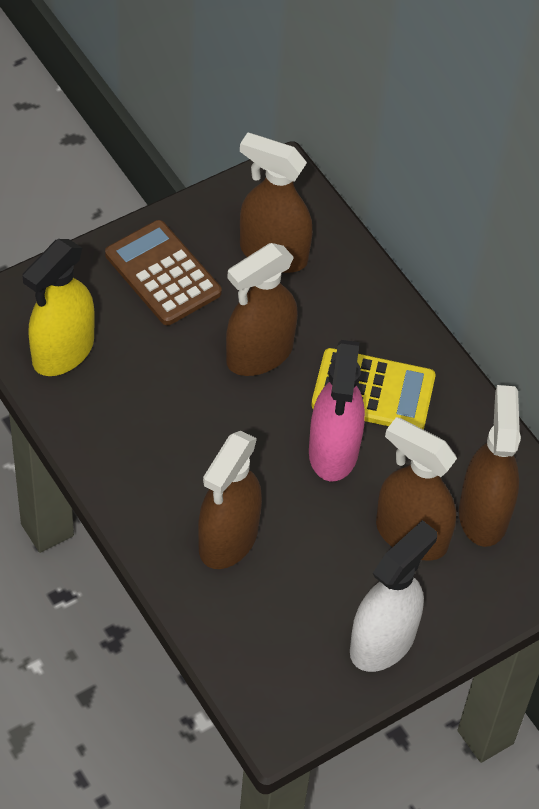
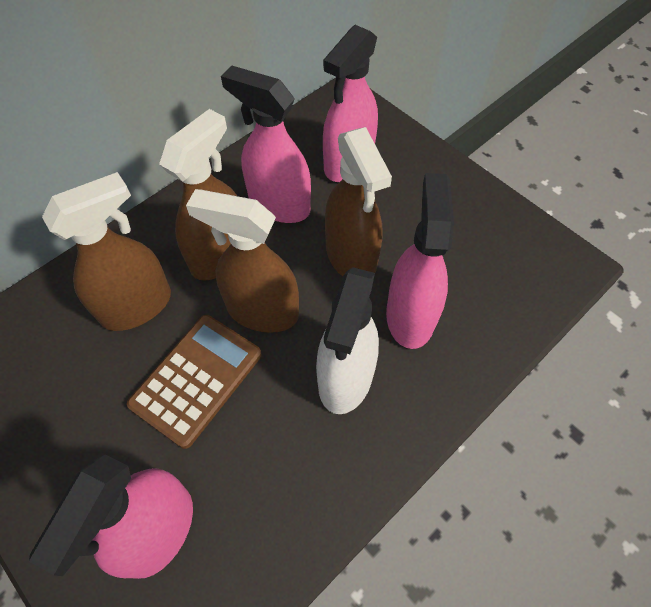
brown spray bottle: 5 -> 4
pink spray bottle: 1 -> 4
yellow calculator: 1 -> 0
yellow spray bottle: 1 -> 0

